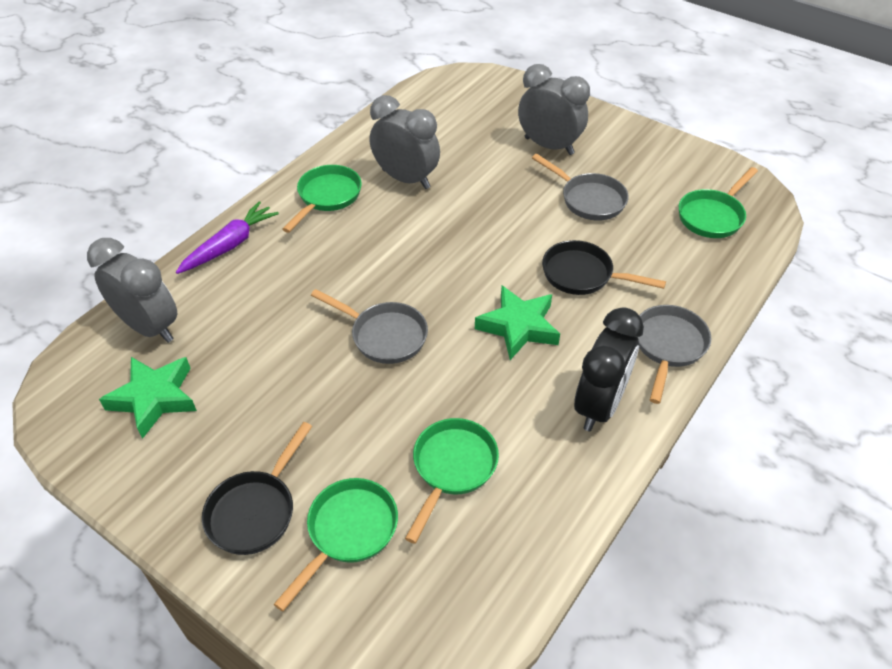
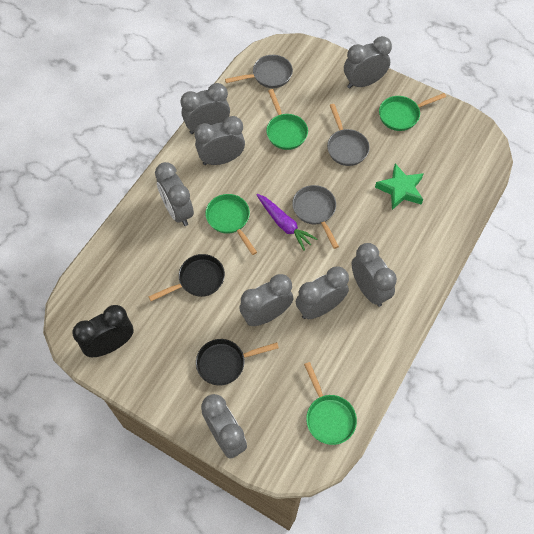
green star: 2 -> 1
grey clock: 3 -> 8

